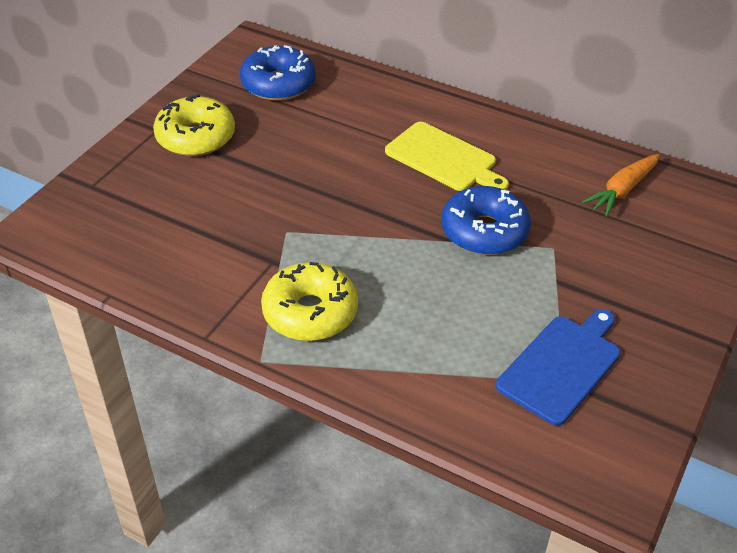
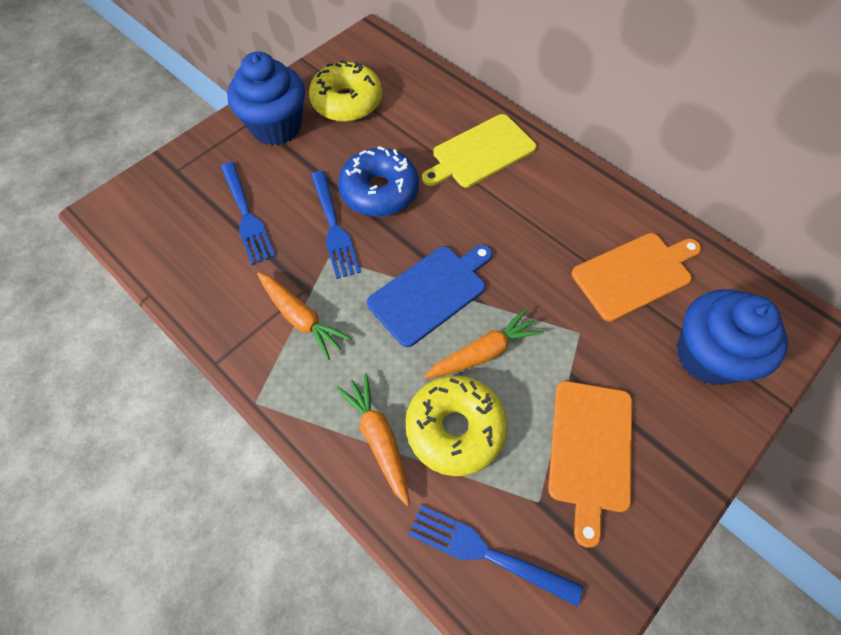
blue cupcake: 0 -> 2
blue donut: 2 -> 1
blue fork: 0 -> 3
orange carrot: 1 -> 3
orange cutting board: 0 -> 2

